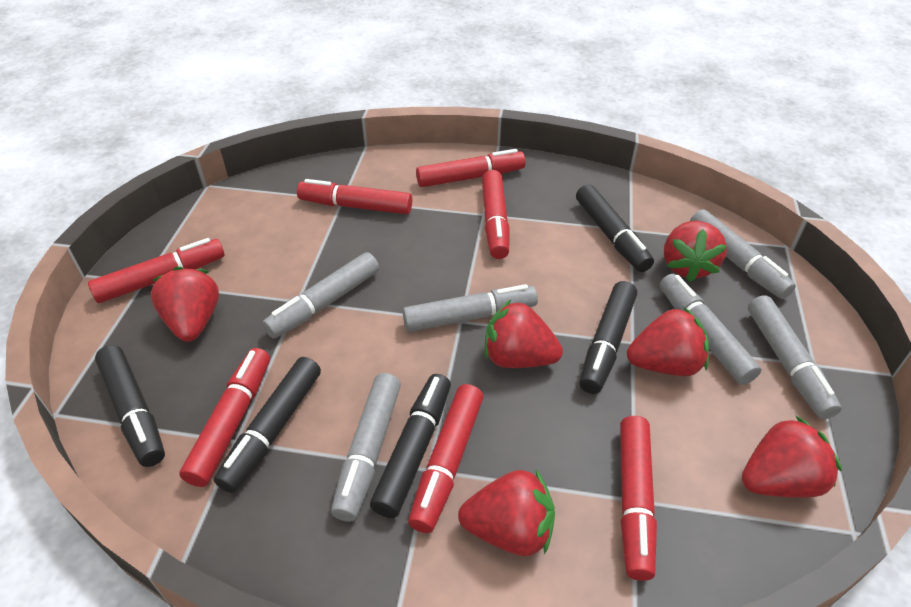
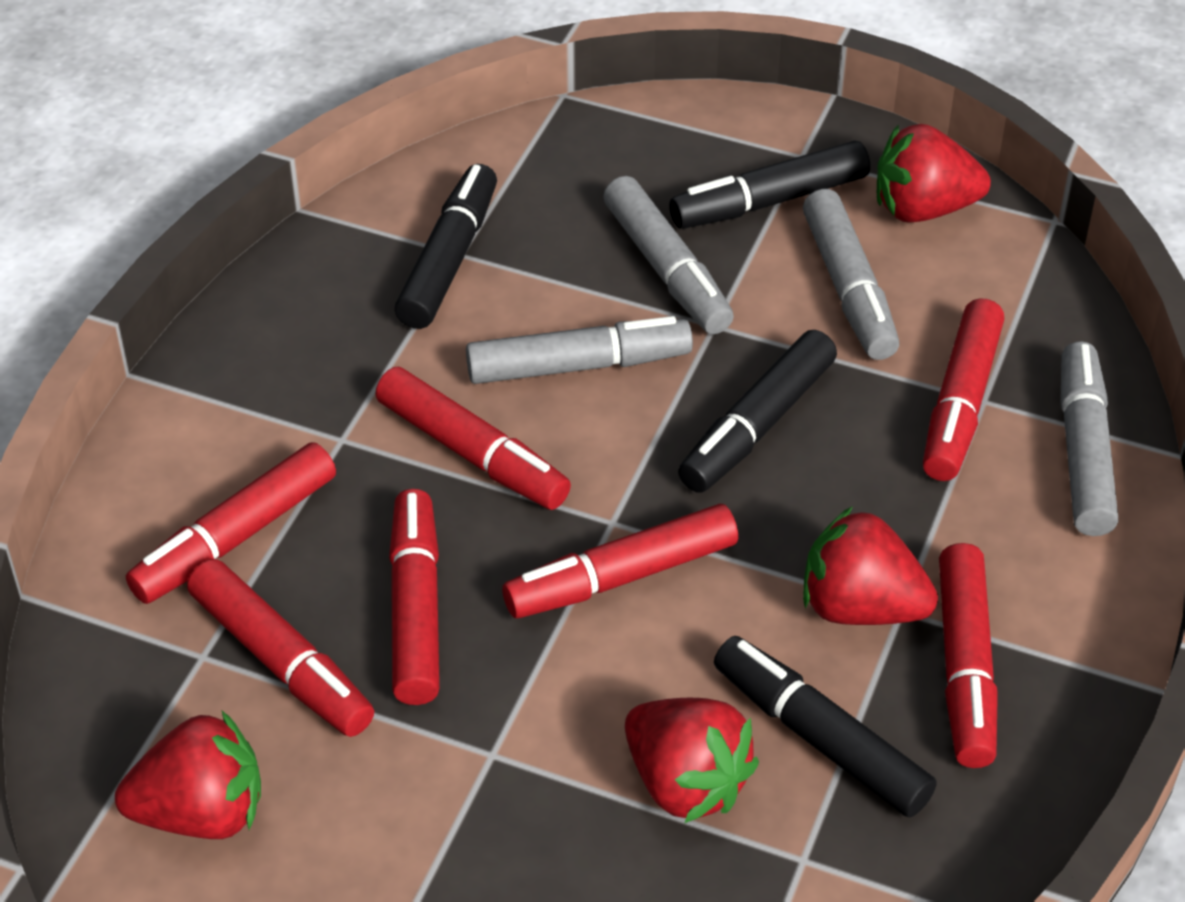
black marker: 5 -> 4
grey marker: 6 -> 4
red strawberry: 6 -> 4

